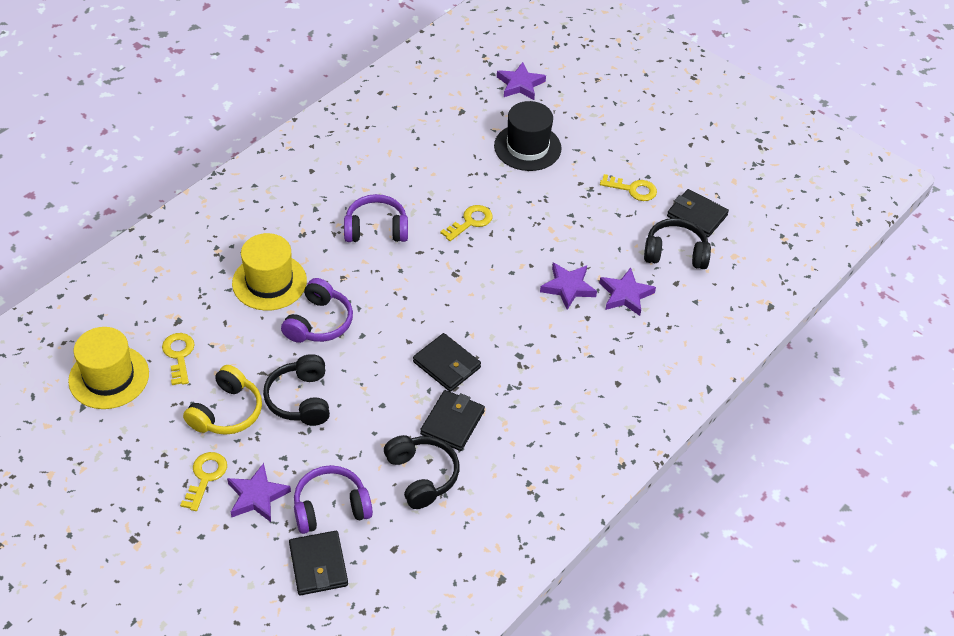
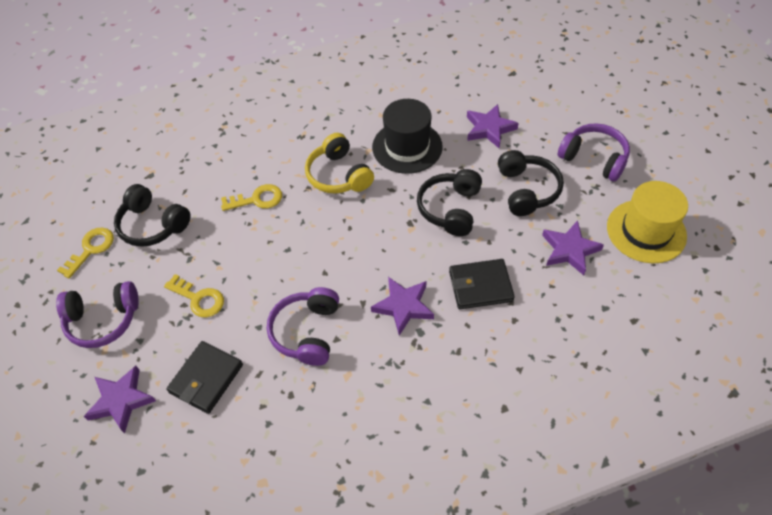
black wallet: 4 -> 2
yellow hat: 2 -> 1
yellow key: 4 -> 3

